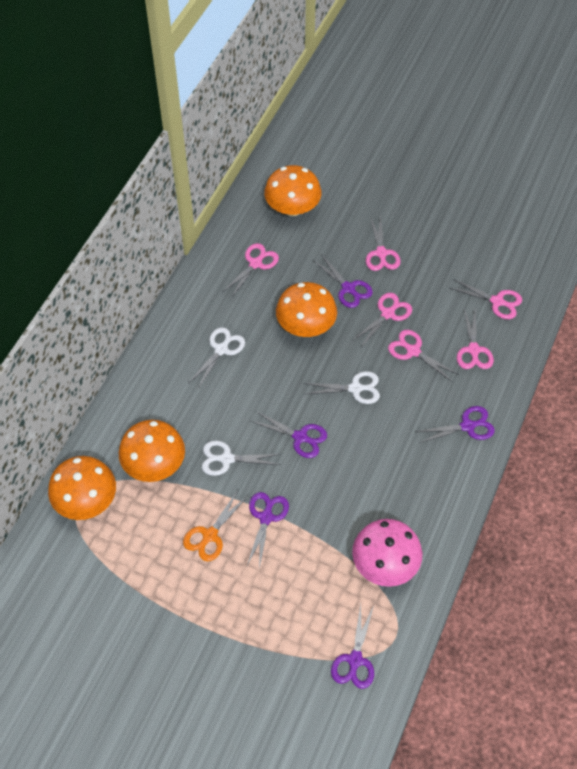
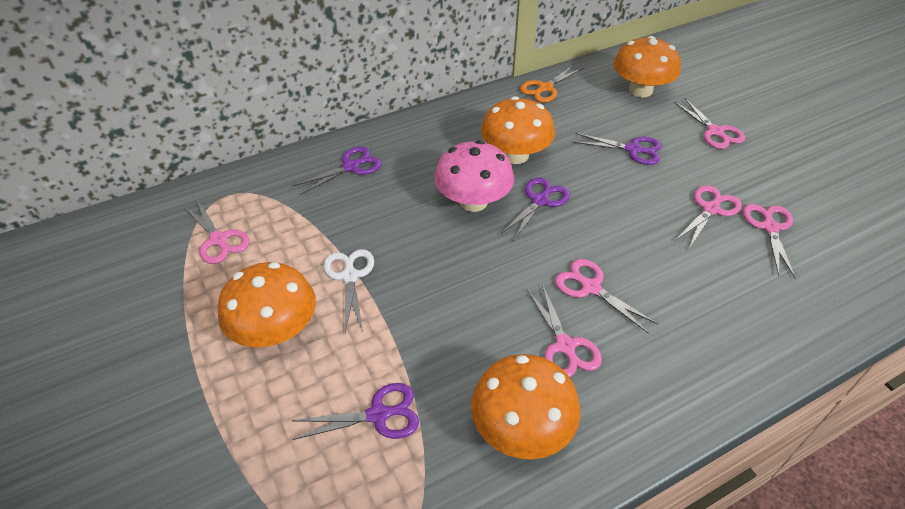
purple scissors: 5 -> 4
white scissors: 3 -> 1

